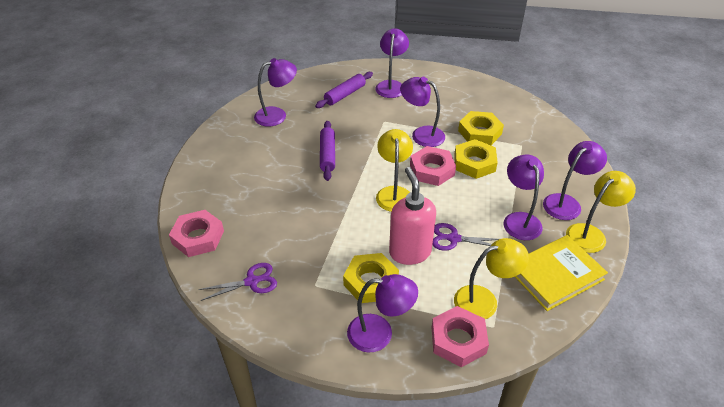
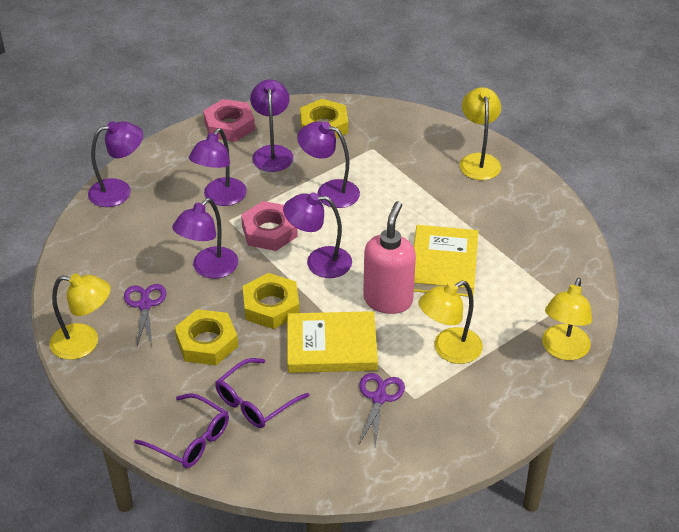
pink nut: 3 -> 2
purple glasses: 0 -> 2
purple rolling pin: 2 -> 0
yellow book: 1 -> 2
yellow lamp: 3 -> 4

